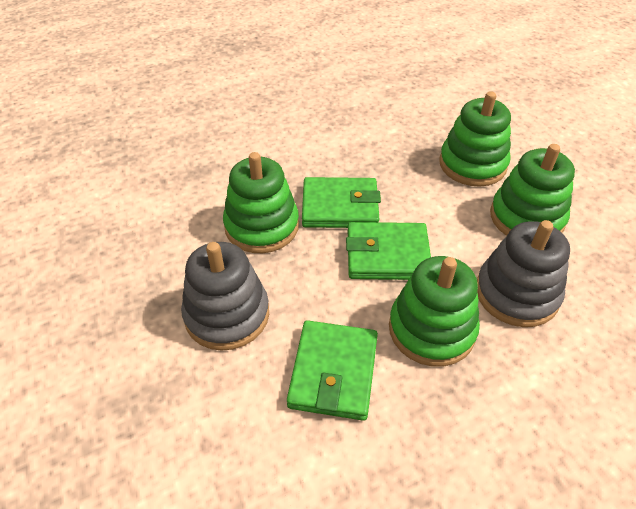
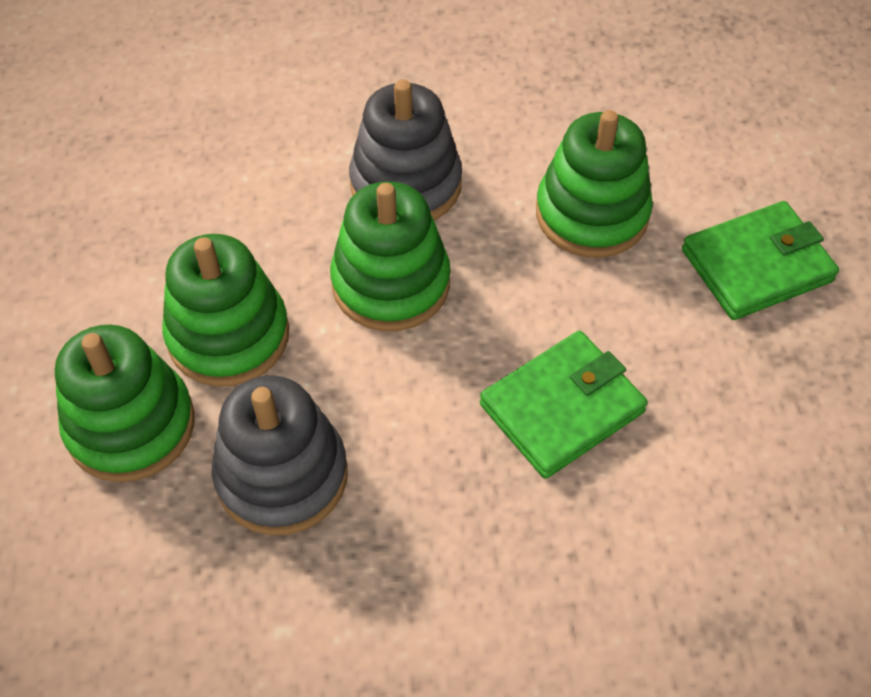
green wallet: 3 -> 2

